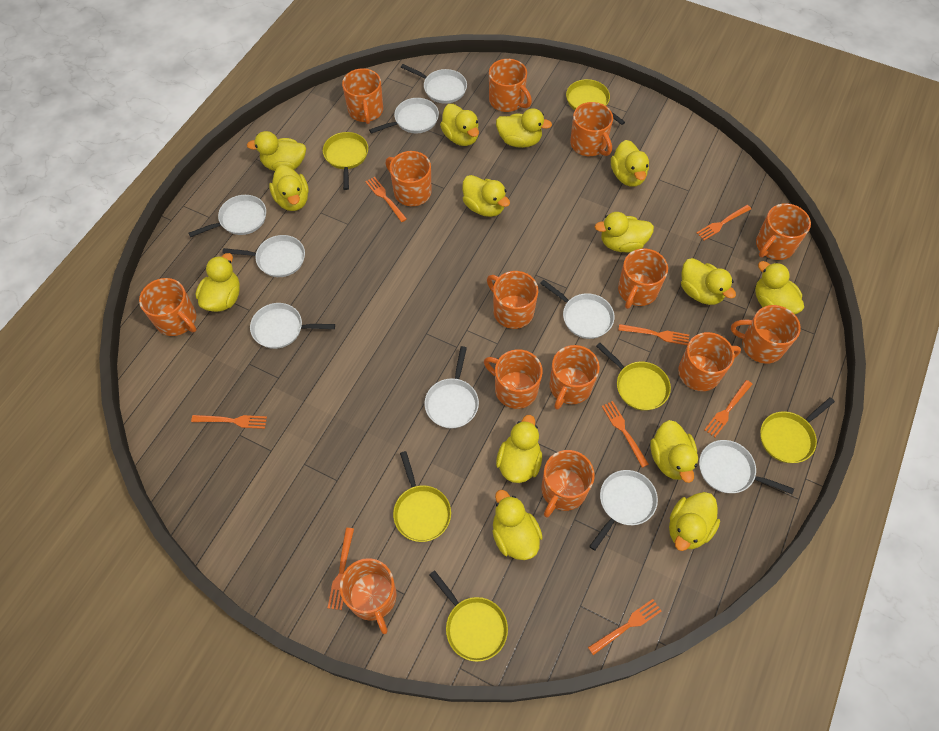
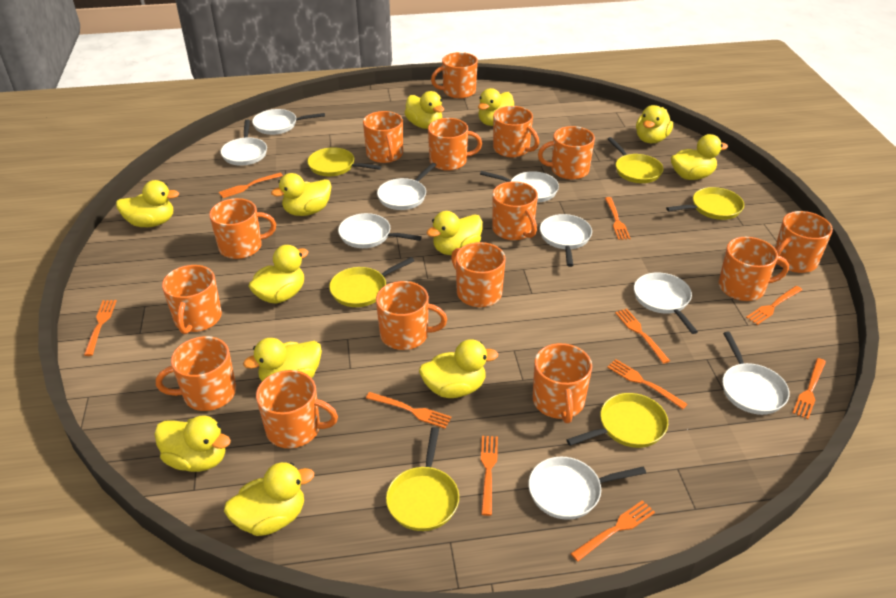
orange fork: 8 -> 10
orange mug: 14 -> 15
yellow duck: 14 -> 12

